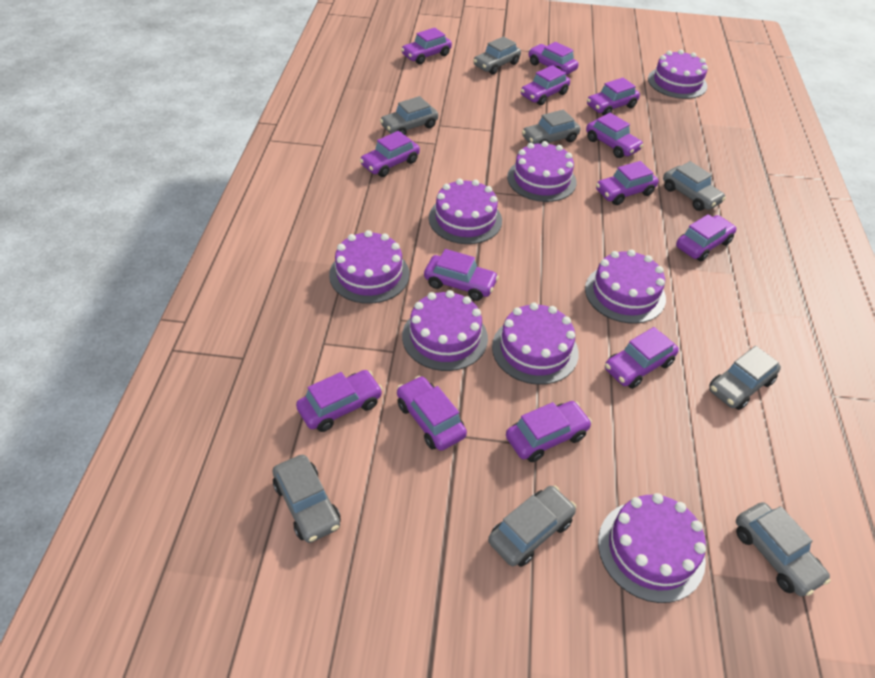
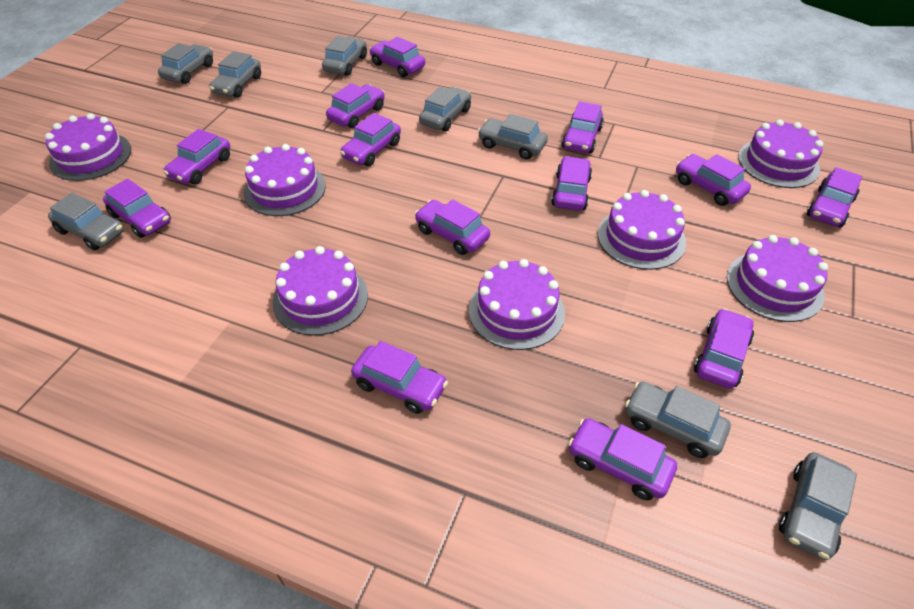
purple cake: 8 -> 7

